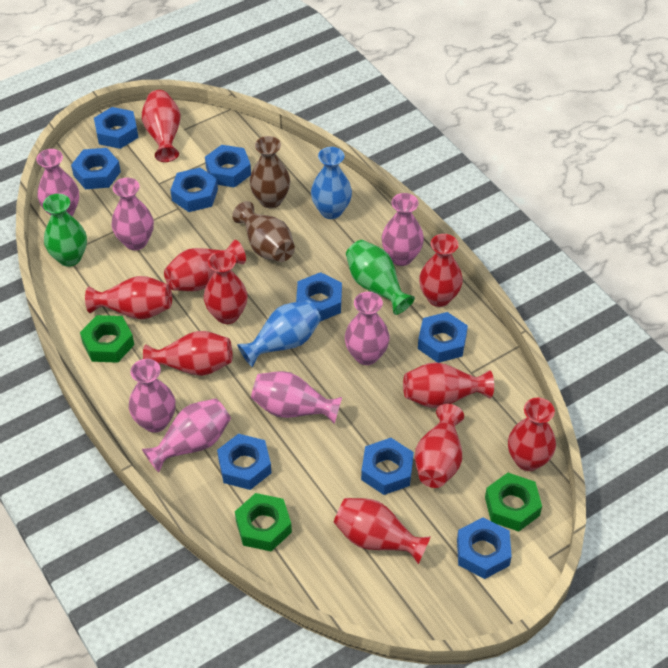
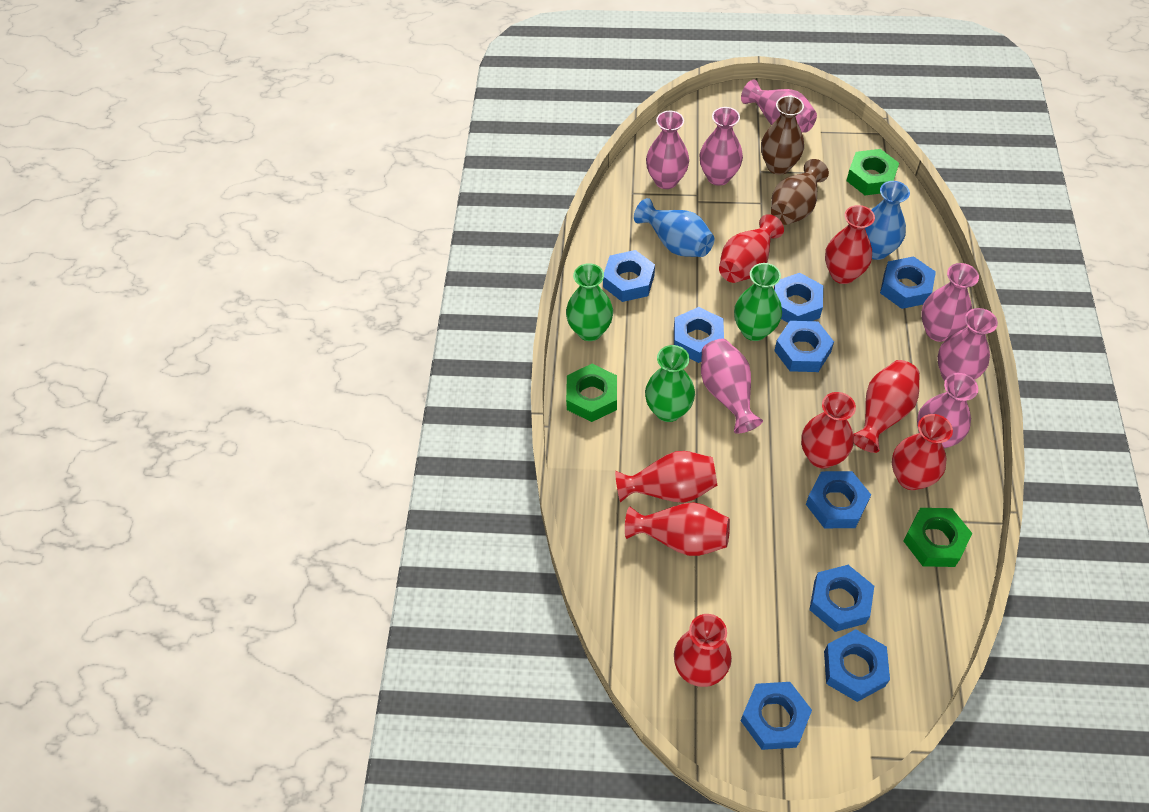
green vase: 2 -> 3
red vase: 10 -> 8

